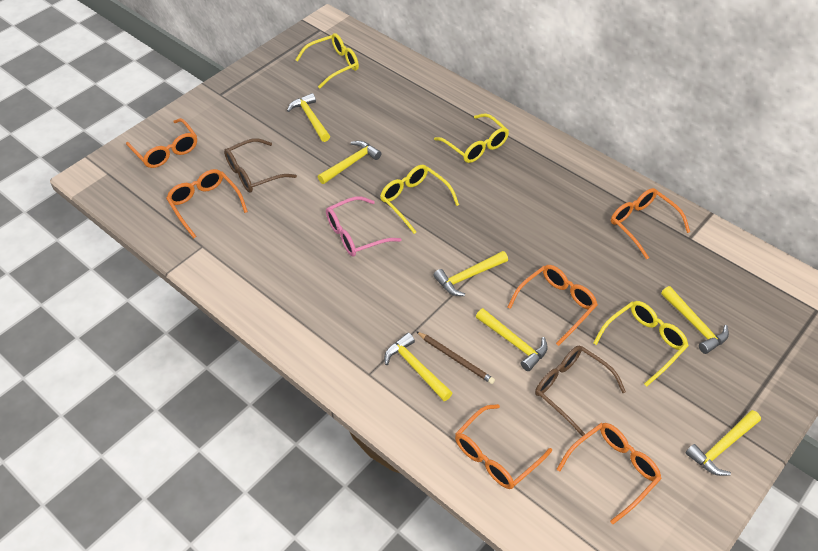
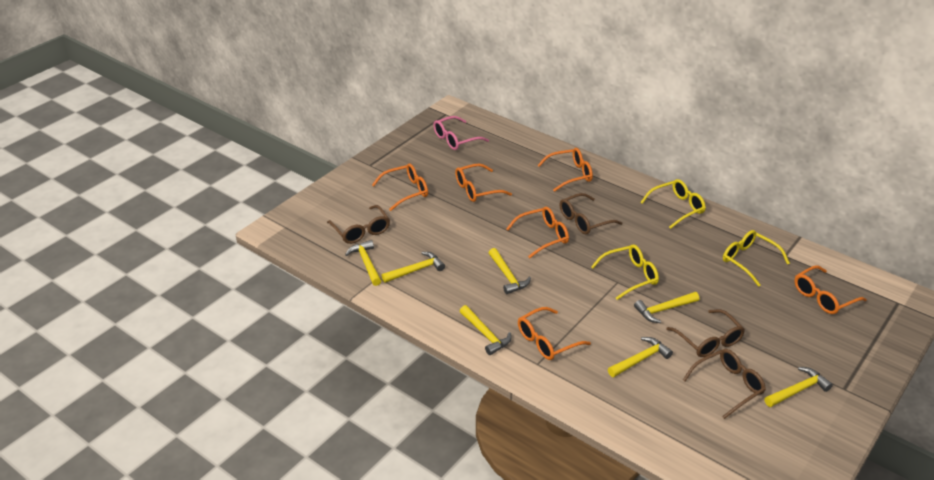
brown glasses: 2 -> 4
brown pencil: 1 -> 0
yellow glasses: 4 -> 3

